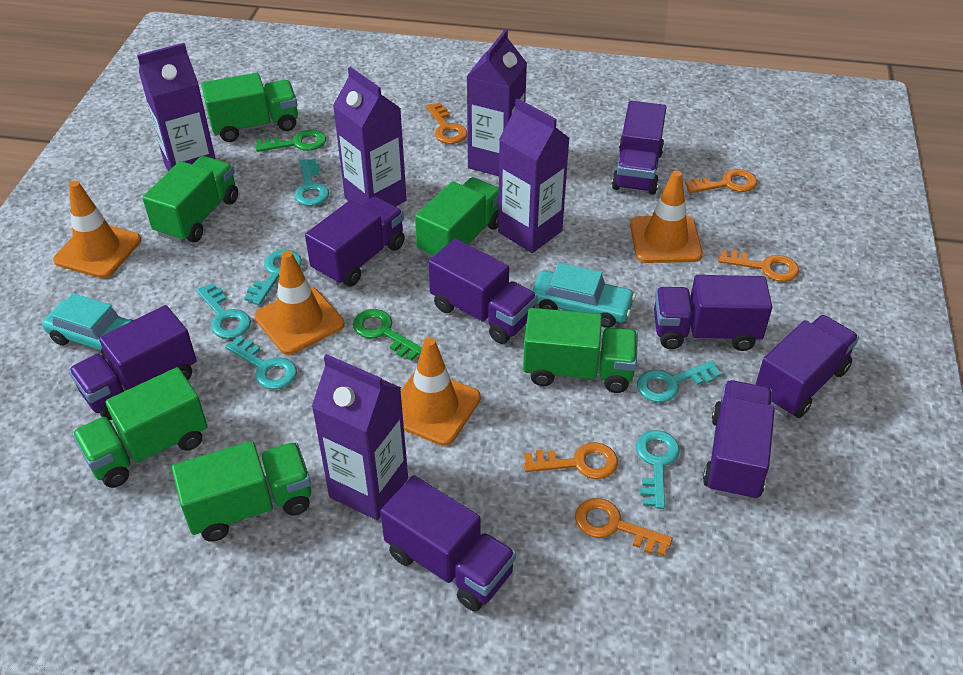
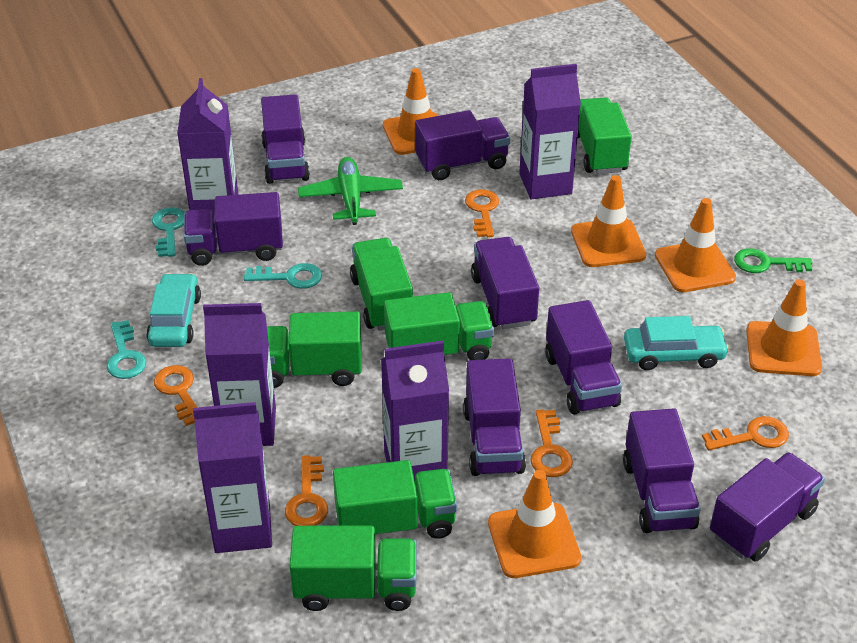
green key: 2 -> 1
green plane: 0 -> 1
orange traffic cone: 4 -> 5
turquoise key: 6 -> 3

